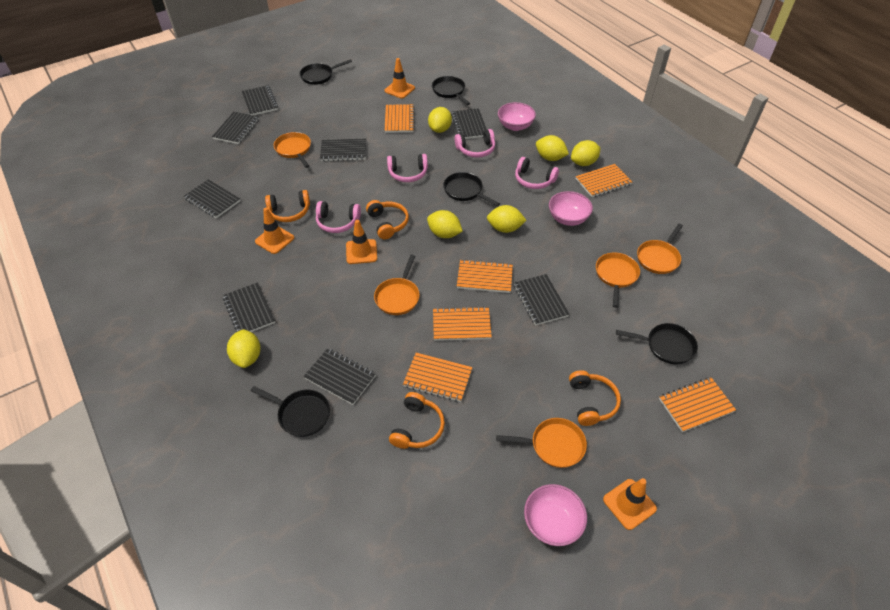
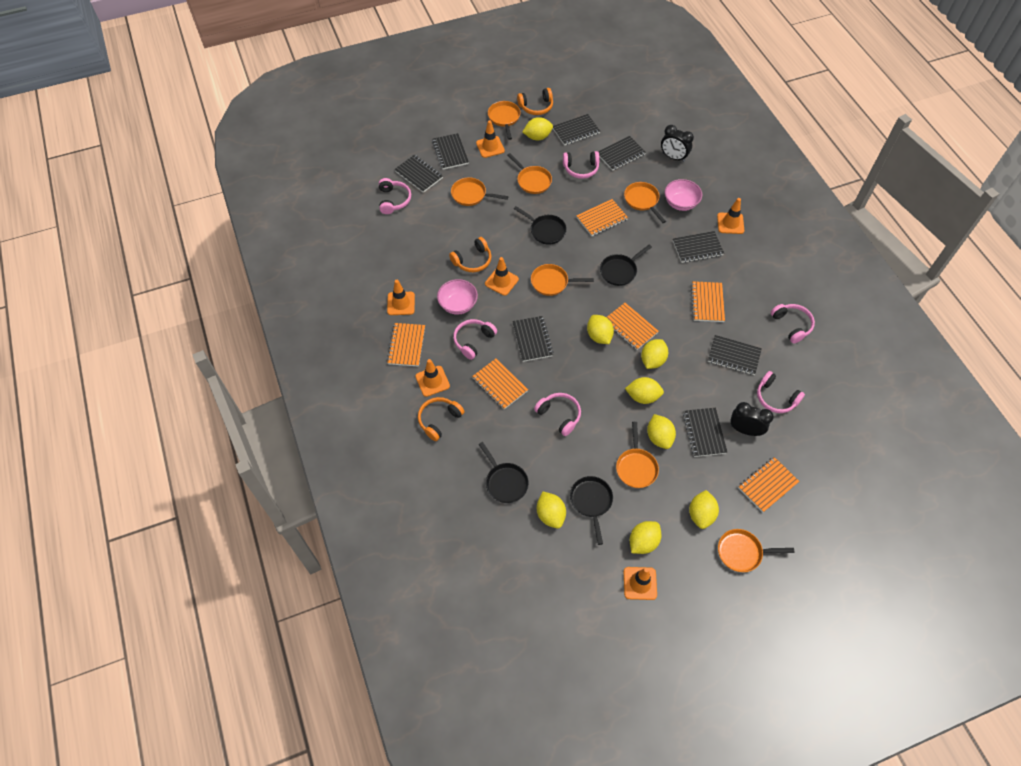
black clock: 0 -> 2
black pan: 5 -> 4
orange headphones: 4 -> 3
orange pan: 5 -> 7
orange traffic cone: 4 -> 6
pink bowl: 3 -> 2
pink headphones: 4 -> 6
yellow lemon: 6 -> 8

